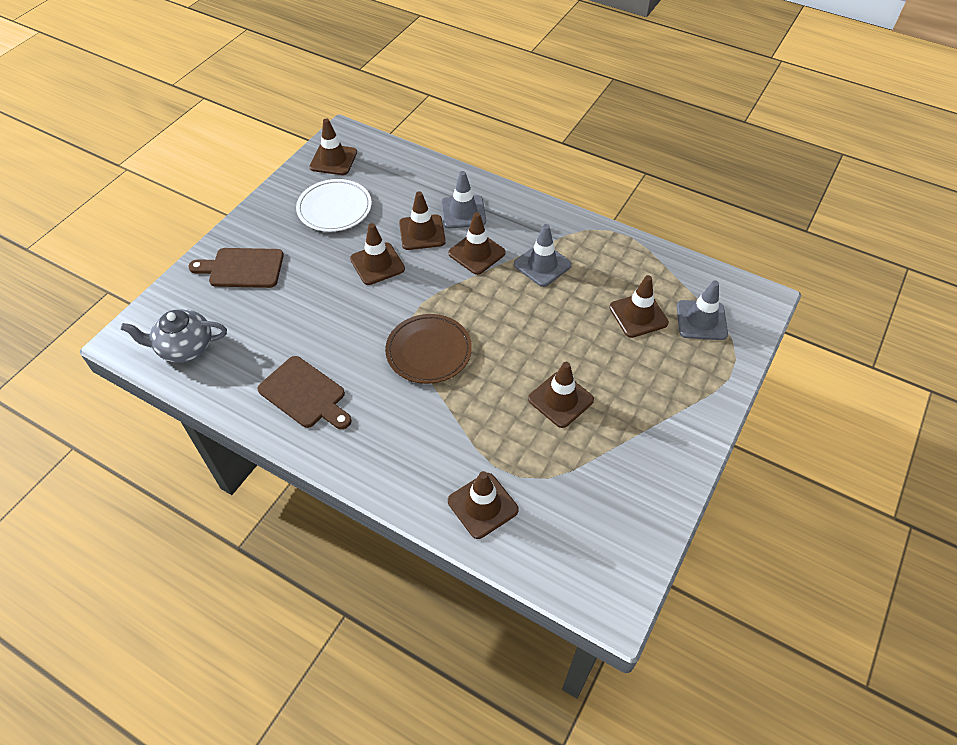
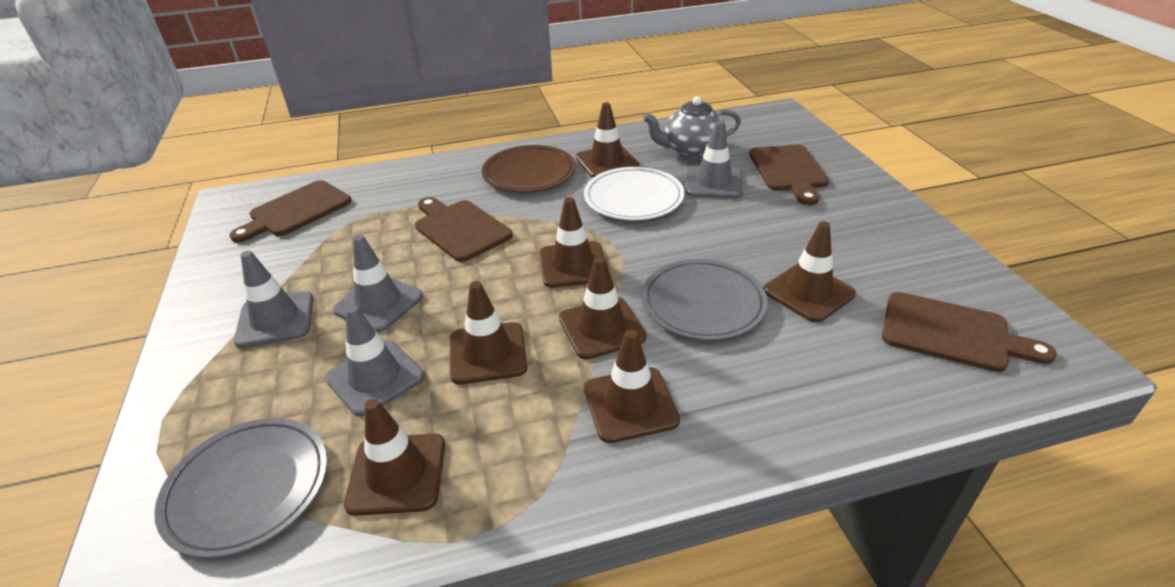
brown cutting board: 2 -> 4
grey plate: 0 -> 2
grey traffic cone: 3 -> 4

